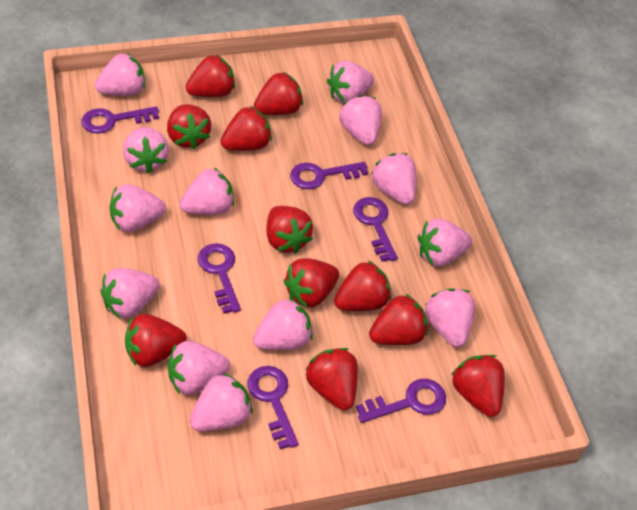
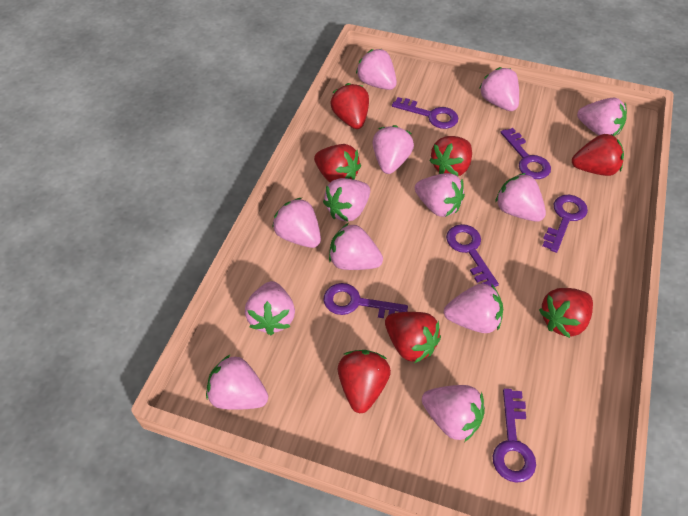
red strawberry: 11 -> 7

